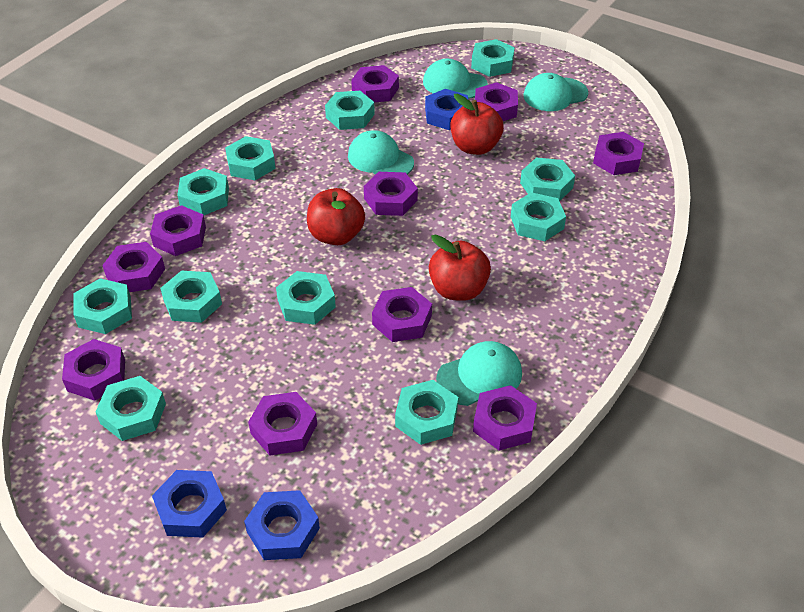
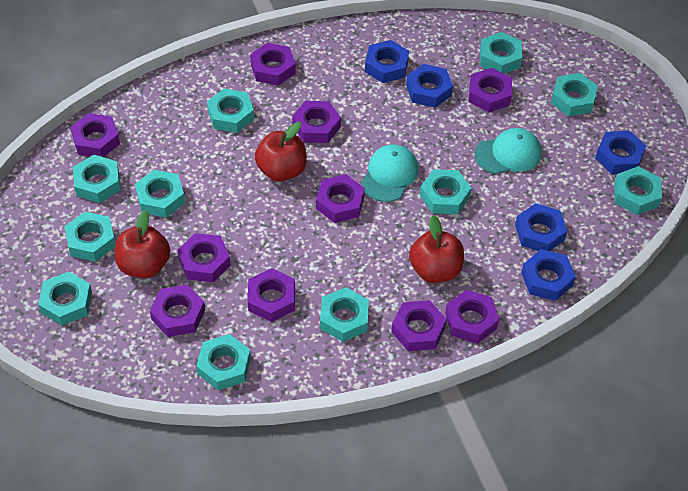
blue nut: 3 -> 5
turquoise cap: 4 -> 2

